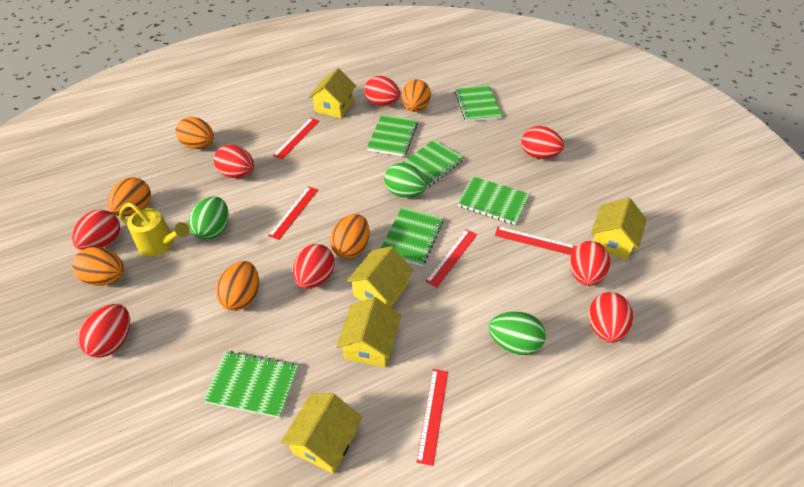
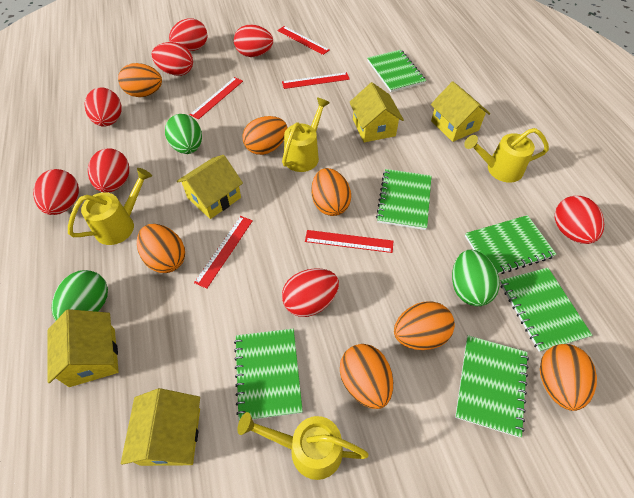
orange egg: 6 -> 7
yellow watering can: 1 -> 4

